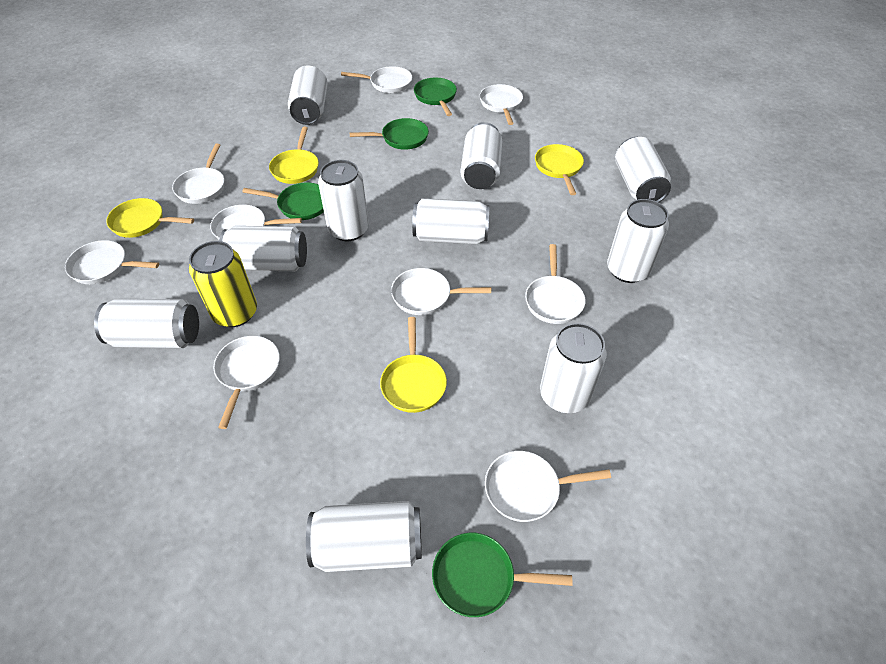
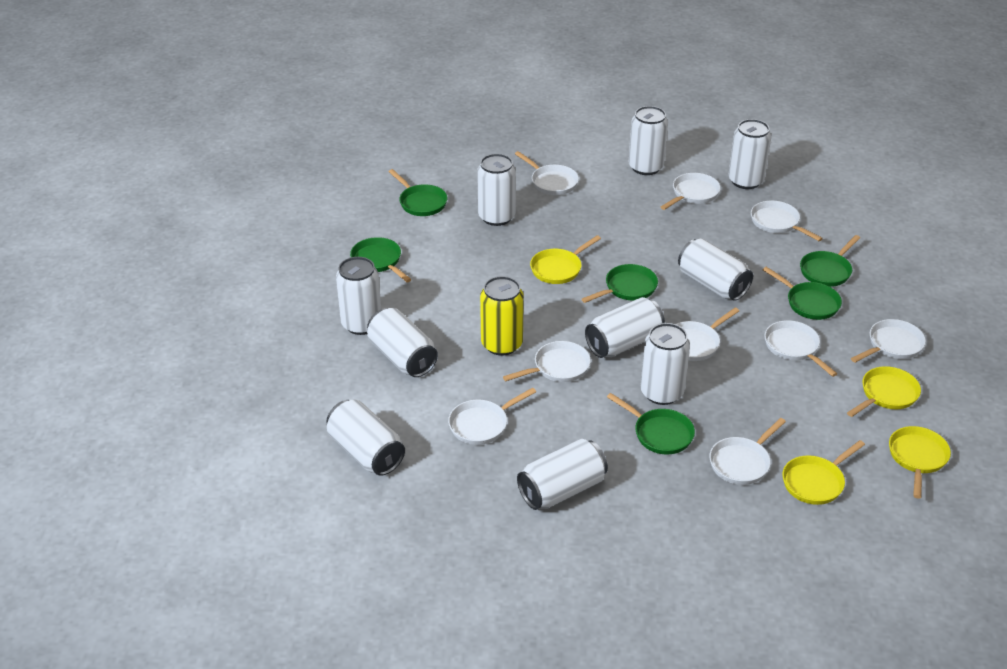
green pan: 4 -> 6

